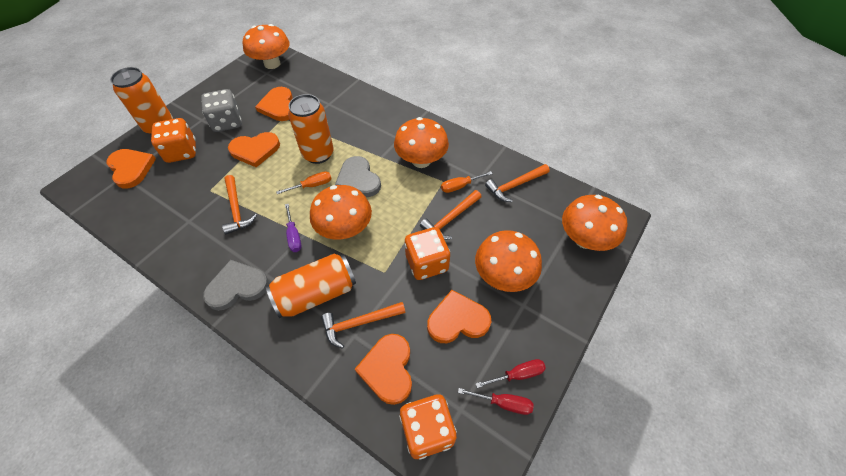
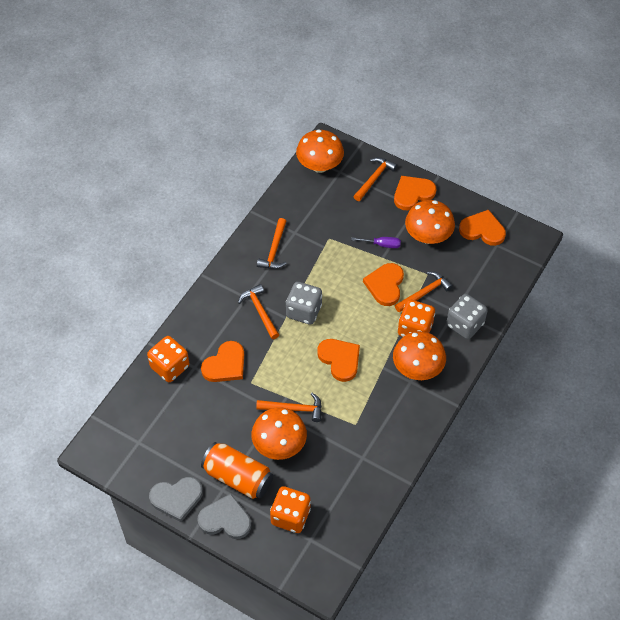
grey dice: 1 -> 2
orange can: 3 -> 1
orange hammer: 4 -> 5
orange mushroom: 5 -> 4
orange screwdriver: 2 -> 0
red screwdriver: 2 -> 0

